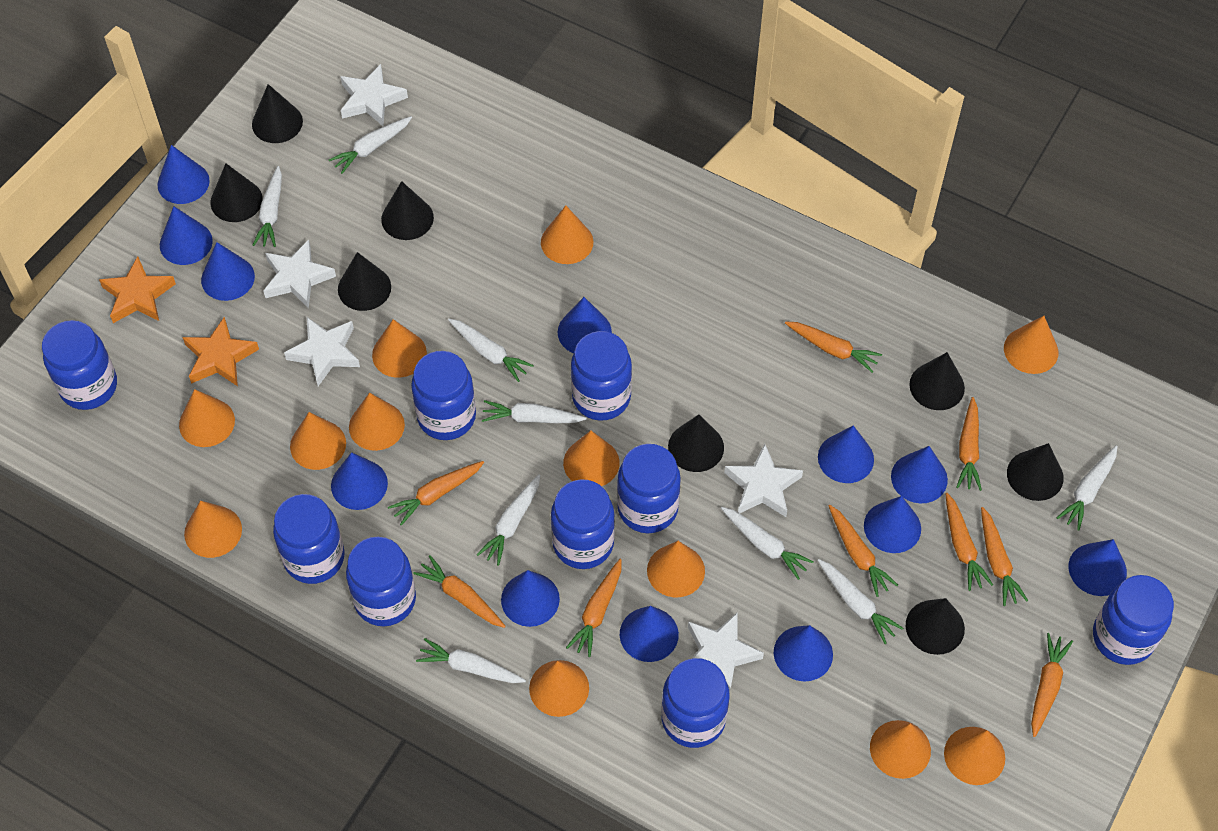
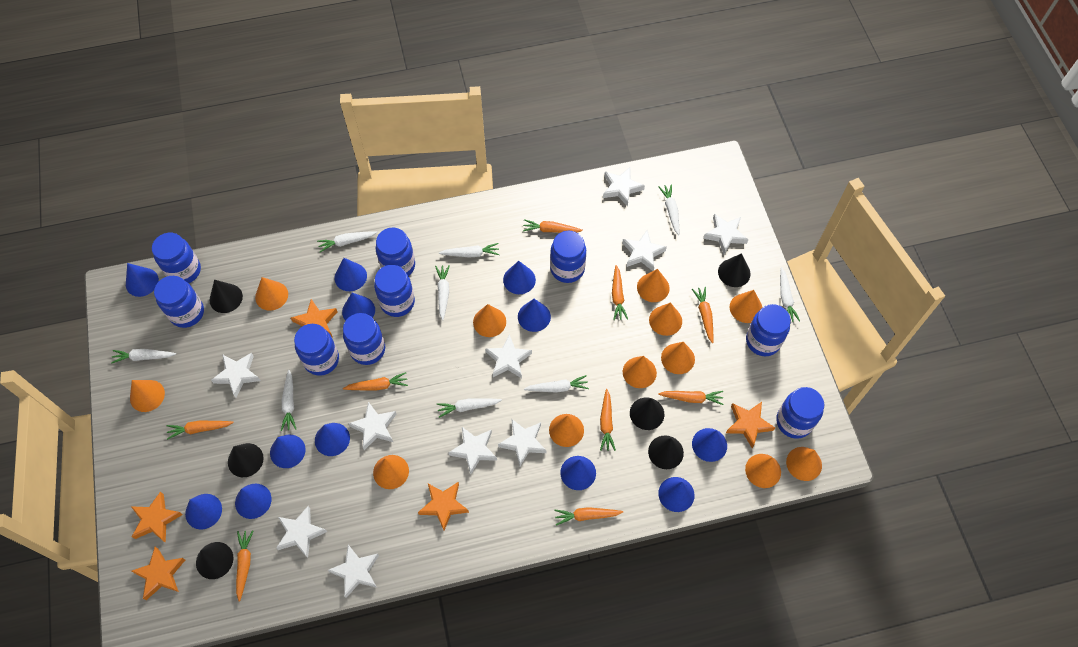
black cone: 8 -> 6
orange star: 2 -> 5
white star: 5 -> 10

